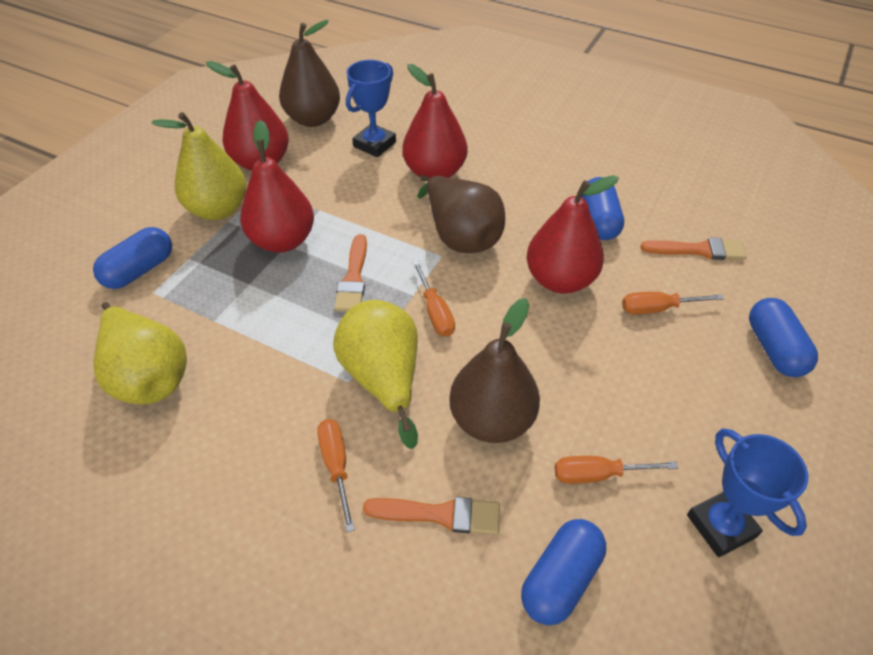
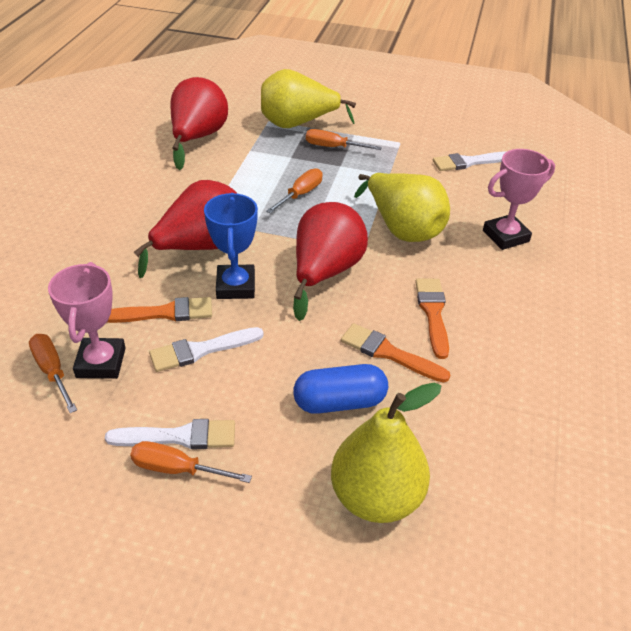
blue capsule: 4 -> 1
blue trophy: 2 -> 1
brown pear: 3 -> 0
pink trophy: 0 -> 2
red pear: 4 -> 3
white brush: 0 -> 3

